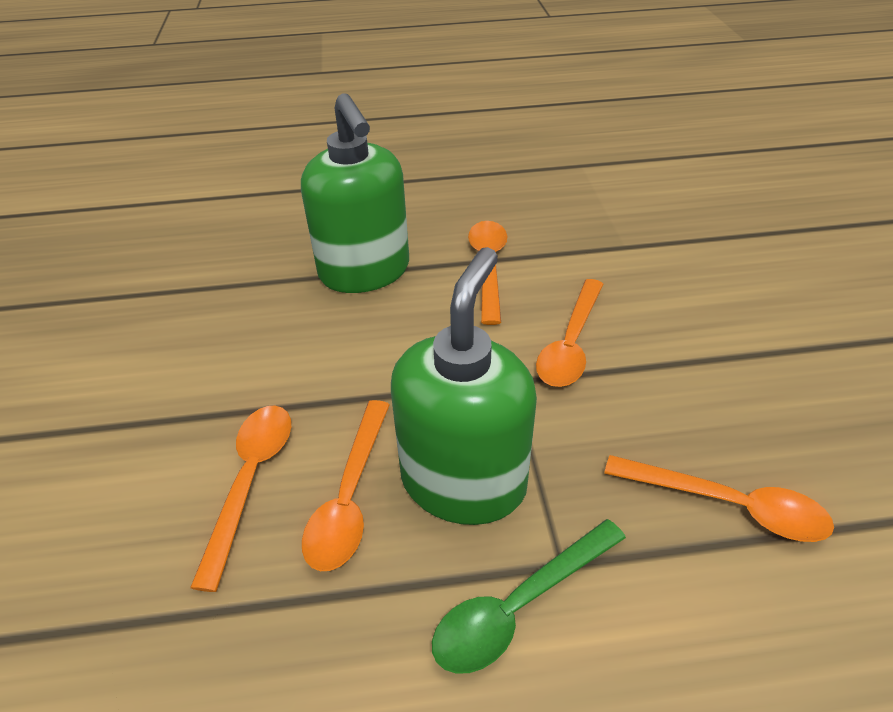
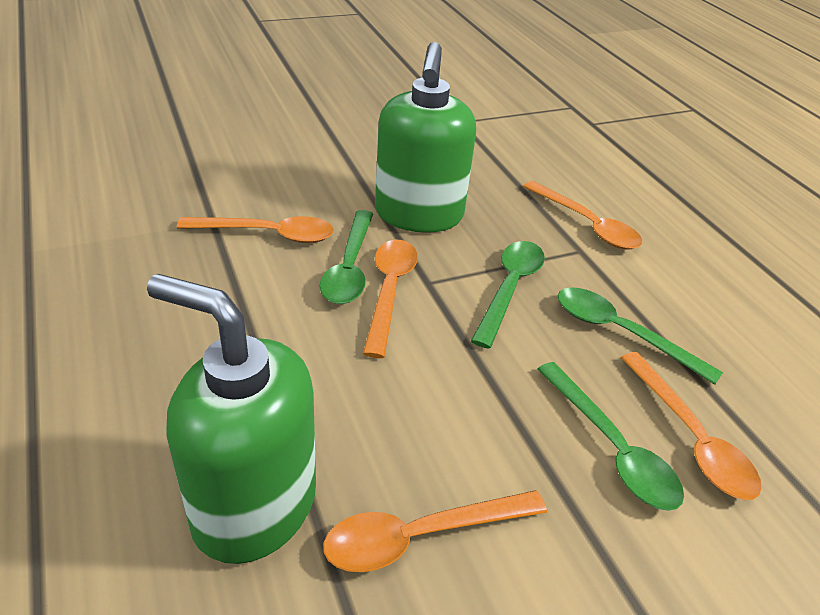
green spoon: 1 -> 4

